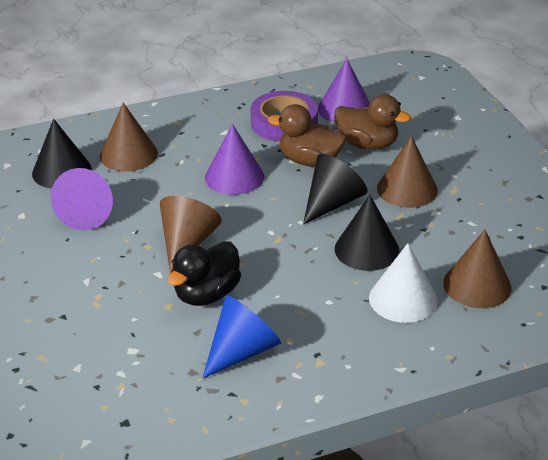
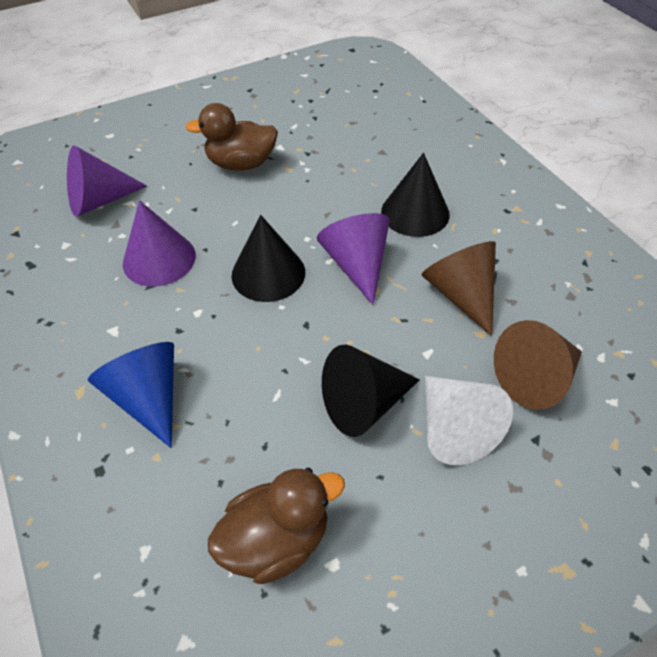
black duck: 1 -> 0
brown cone: 4 -> 2
purple tape: 1 -> 0

